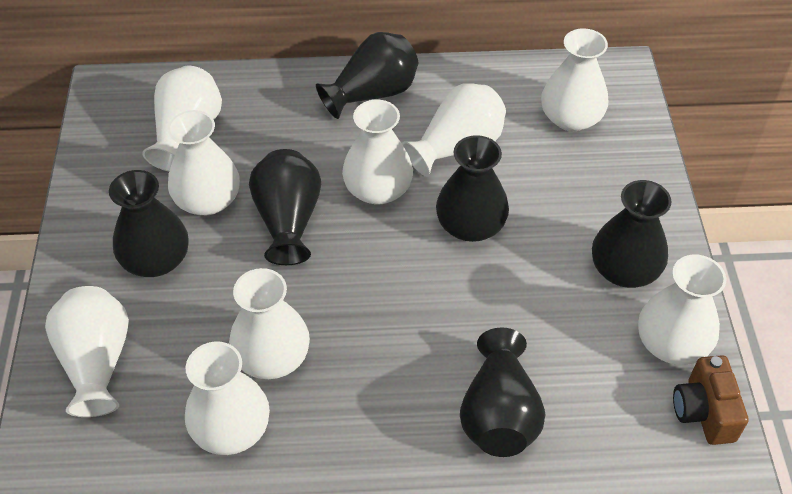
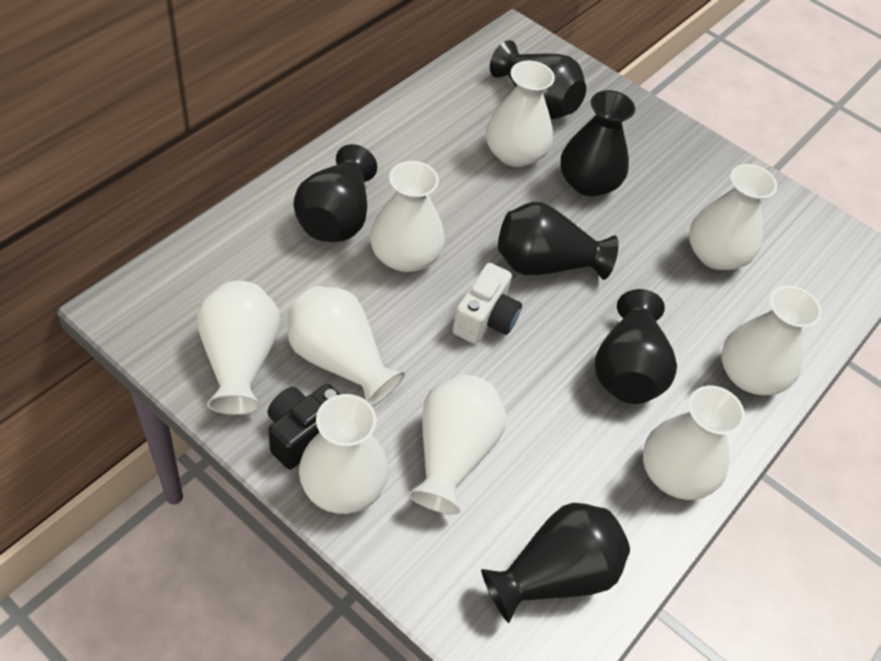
black camera: 0 -> 1
brown camera: 1 -> 0
white camera: 0 -> 1

